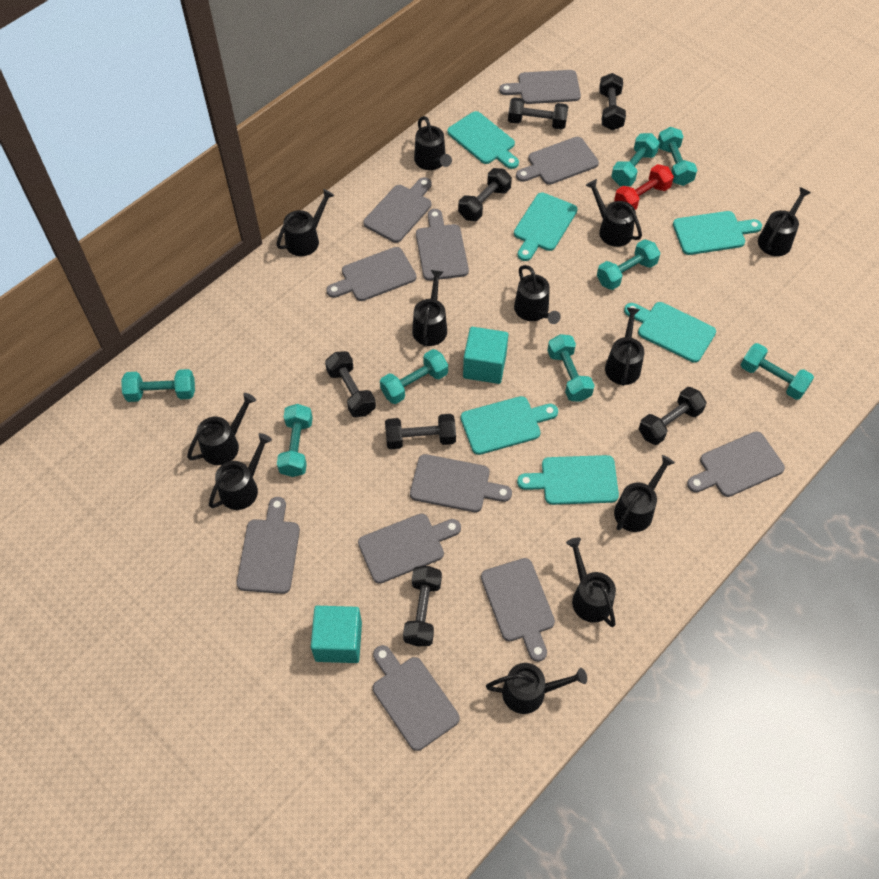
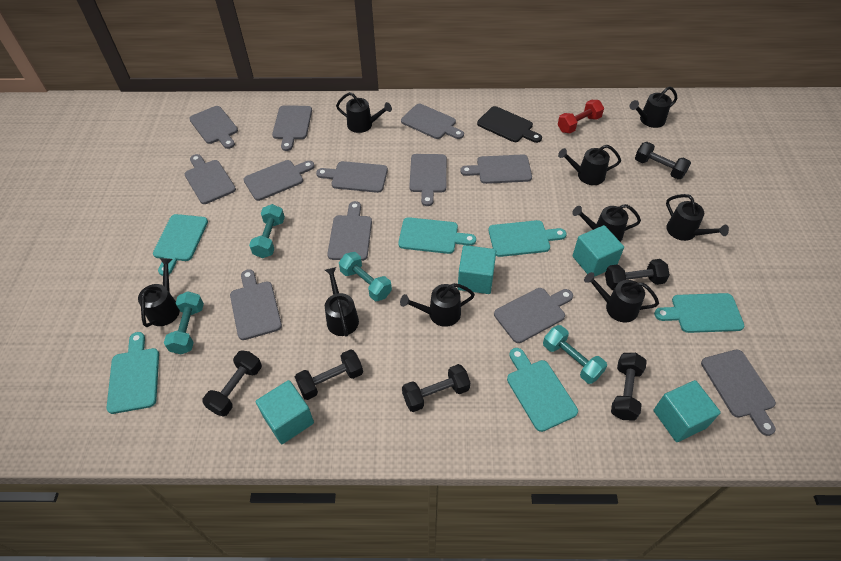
black cutting board: 0 -> 1
black dumbbell: 7 -> 6
black watering can: 12 -> 9
grey cutting board: 11 -> 12
turquoise cube: 2 -> 4
turquoise dumbbell: 8 -> 4

